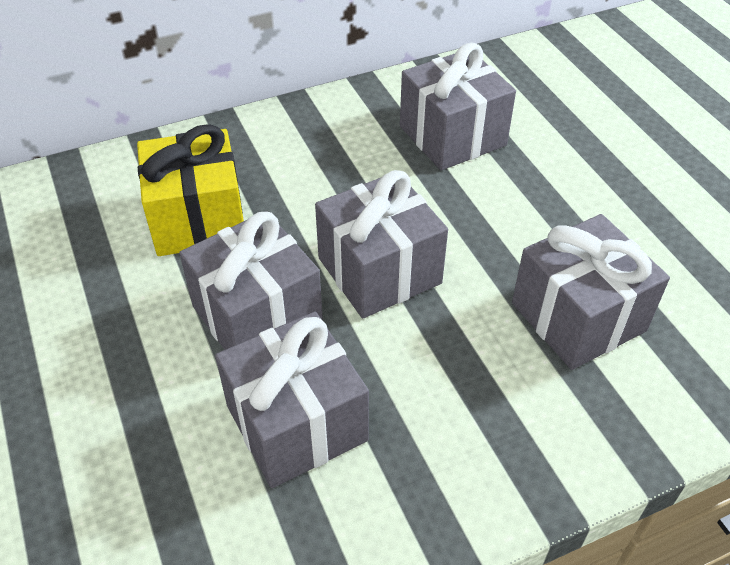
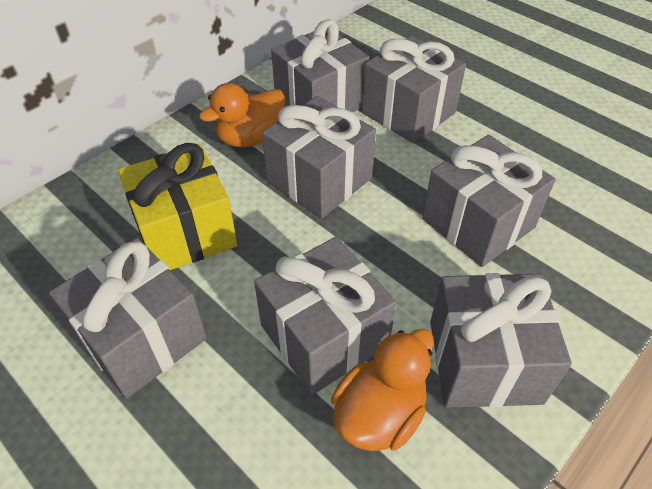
grey gift: 5 -> 7
orange duck: 0 -> 2

